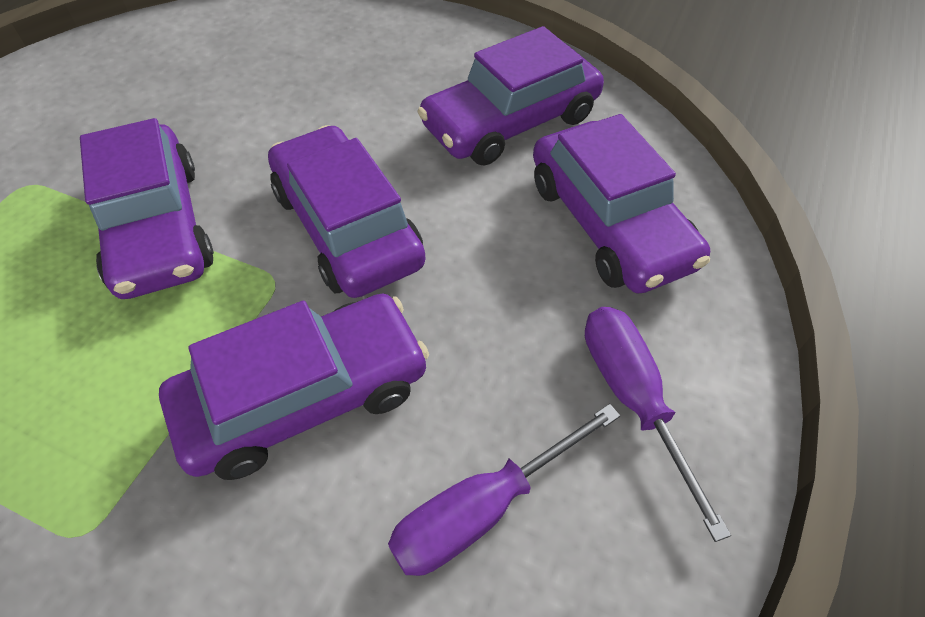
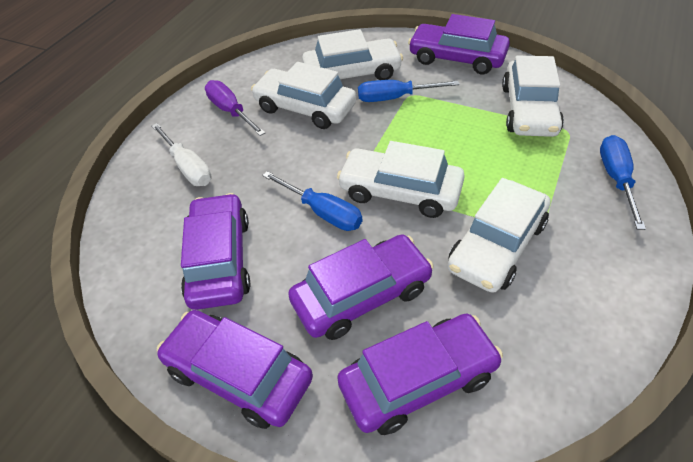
blue screwdriver: 0 -> 3
purple screwdriver: 2 -> 1
white car: 0 -> 5
white screwdriver: 0 -> 1

